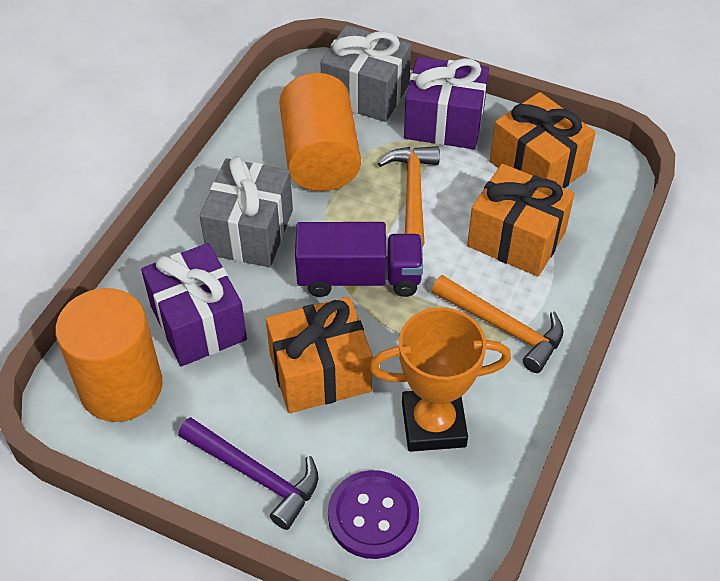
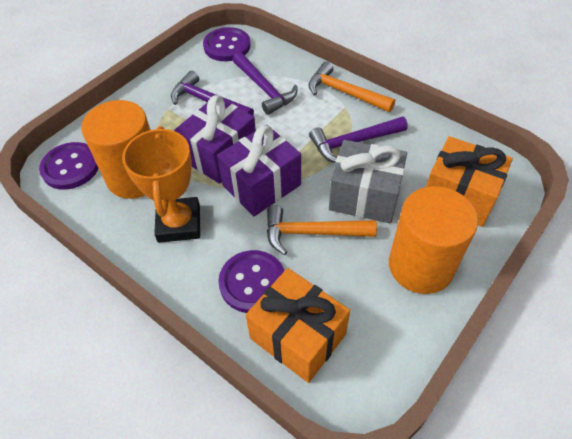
grey gift: 2 -> 1
orange gift: 3 -> 2
purple button: 1 -> 3
purple hammer: 1 -> 3
purple truck: 1 -> 0

